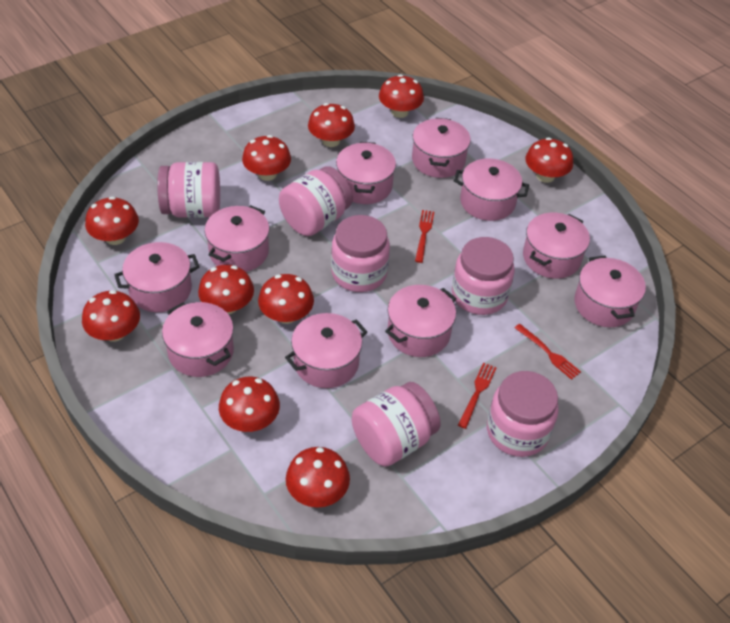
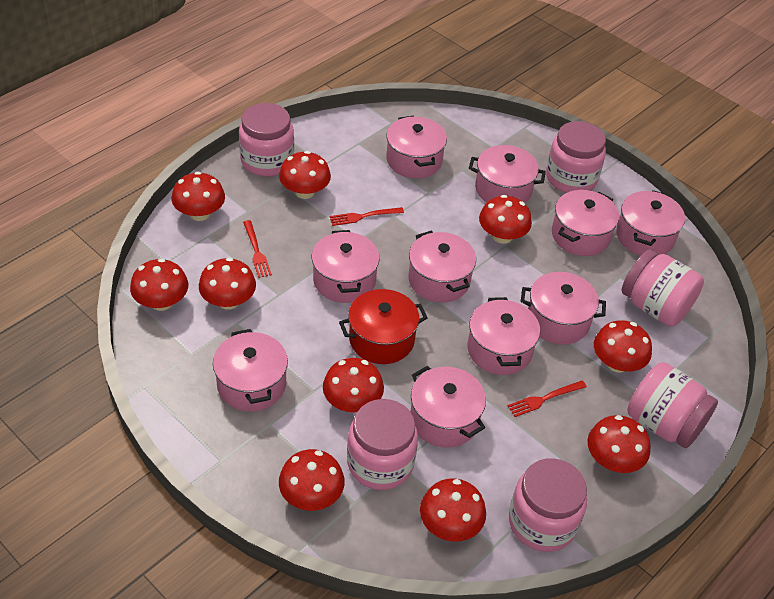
red pot: 0 -> 1

